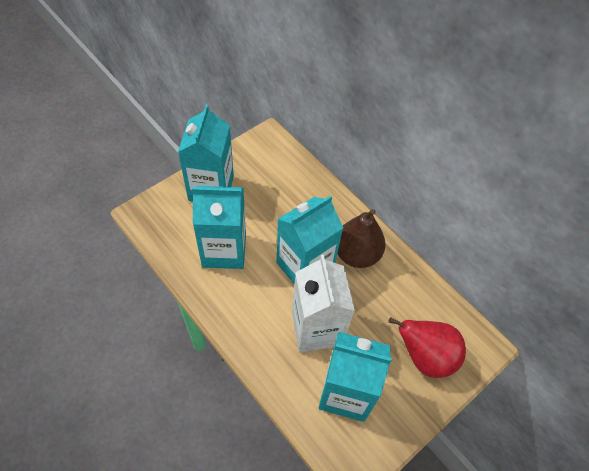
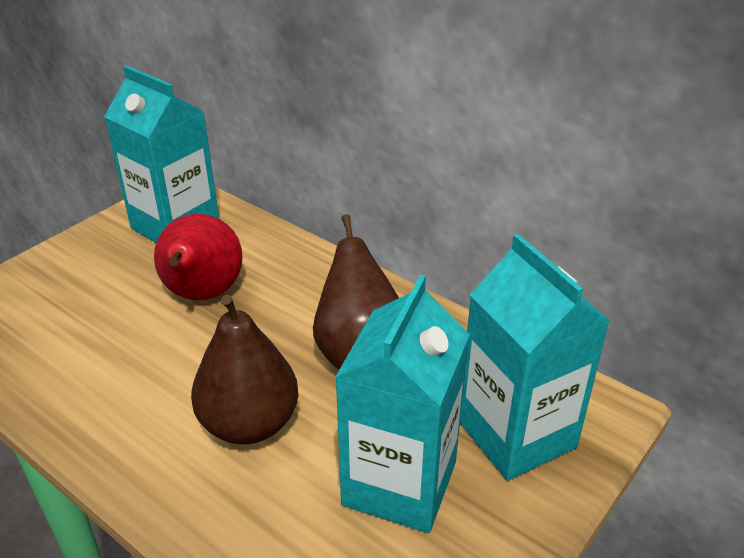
brown pear: 1 -> 2
turquoise carton: 4 -> 3
white carton: 1 -> 0

